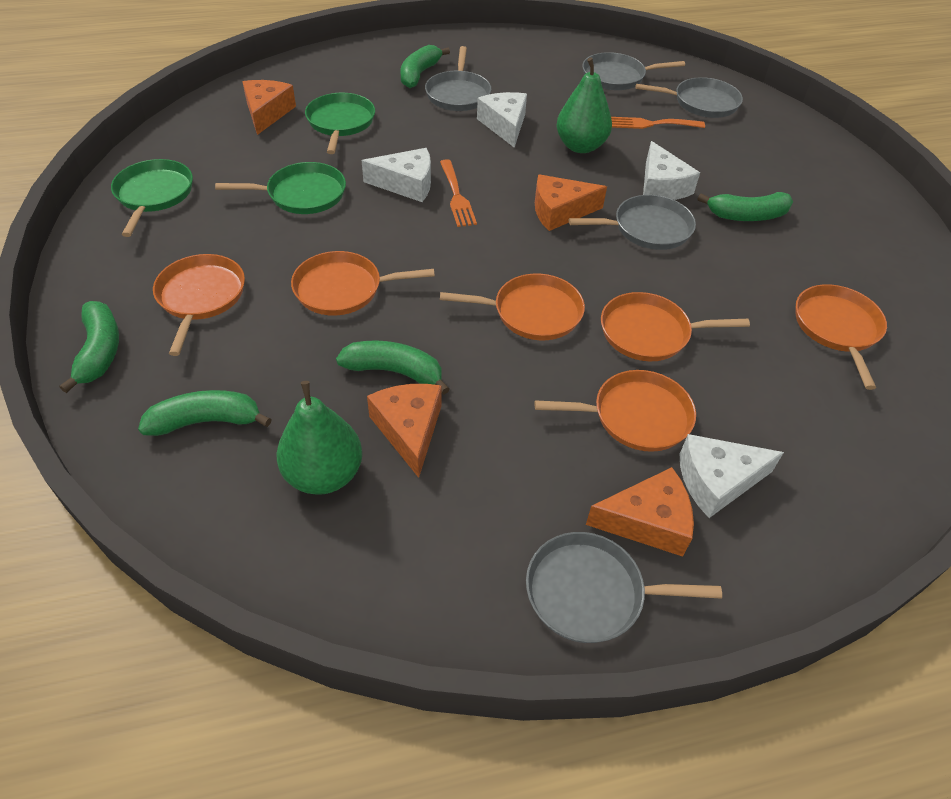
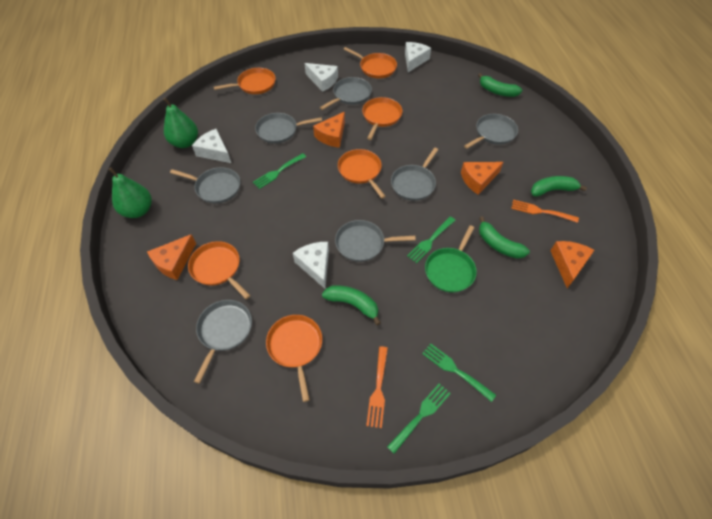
green banana: 5 -> 4
green fork: 0 -> 4
green pan: 3 -> 1
grey pan: 5 -> 7

